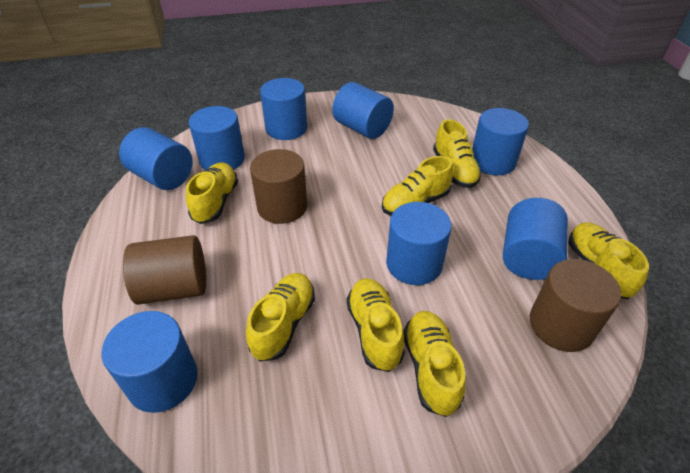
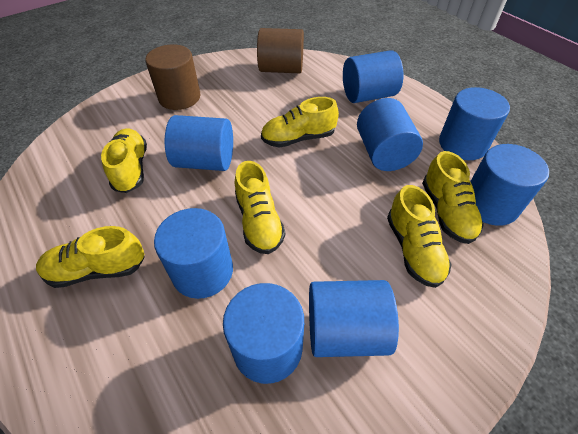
brown cylinder: 3 -> 2
yellow shoe: 7 -> 6

